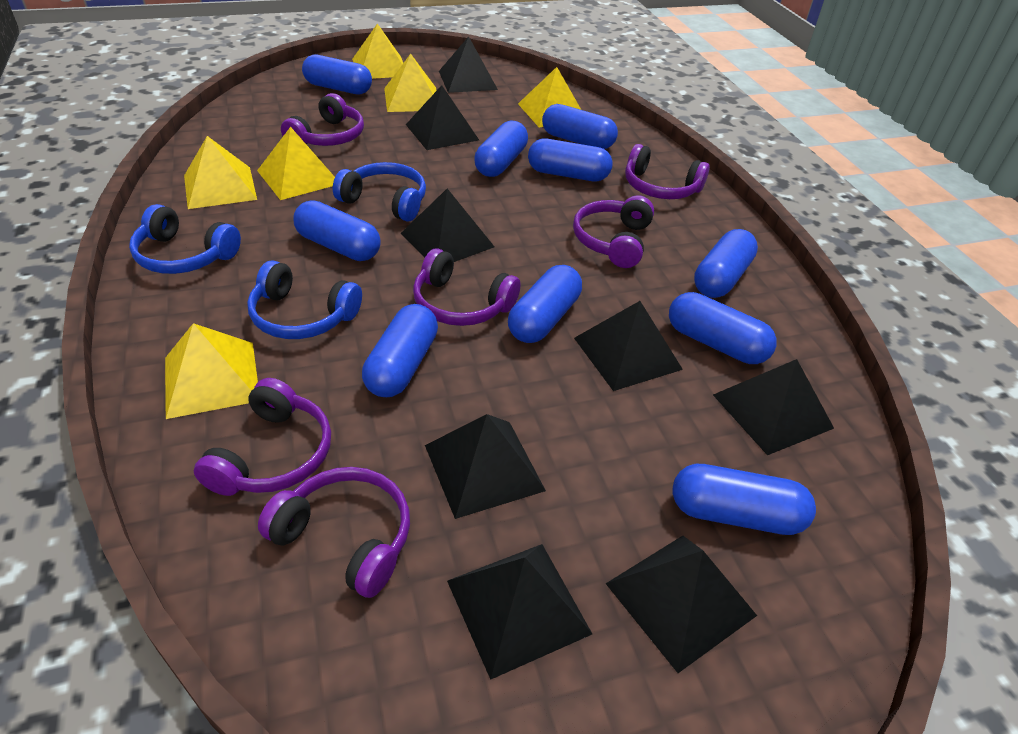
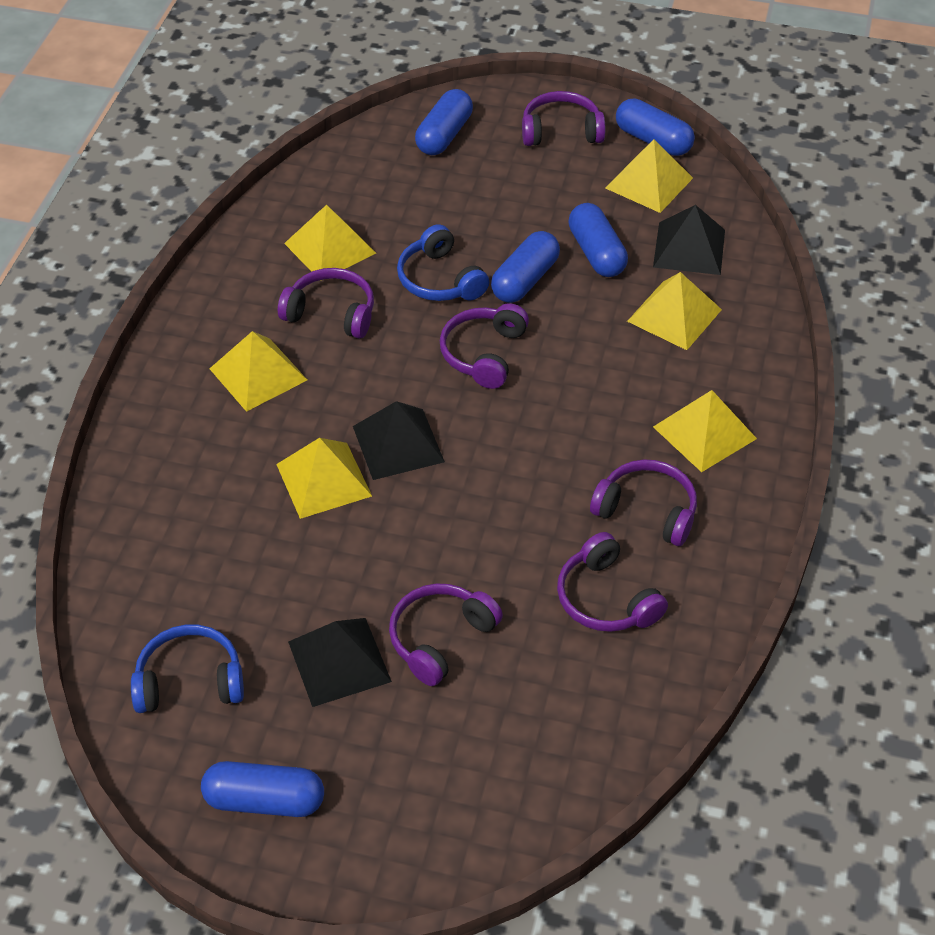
black pyramid: 8 -> 3
blue capsule: 10 -> 5
blue headphones: 3 -> 2

